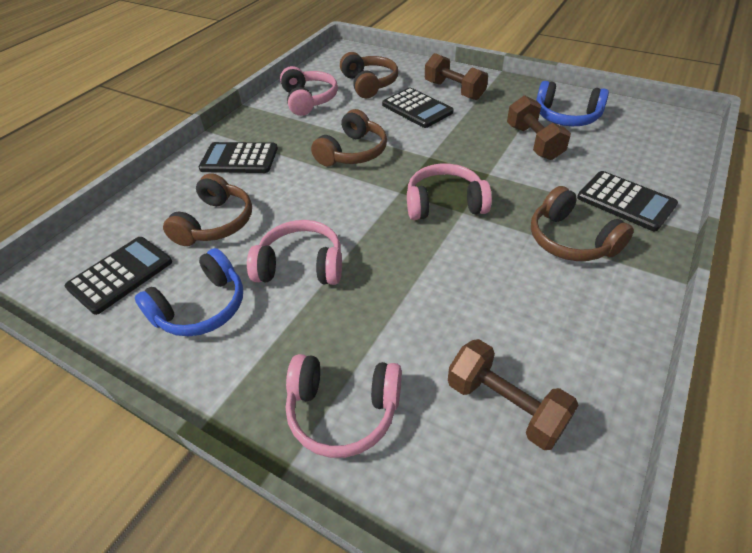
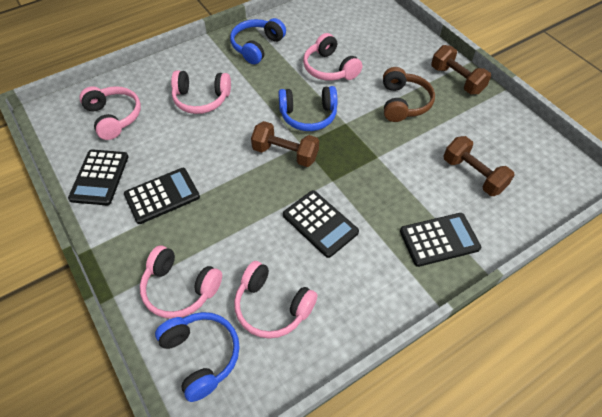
blue headphones: 2 -> 3
brown headphones: 4 -> 1
pink headphones: 4 -> 5

